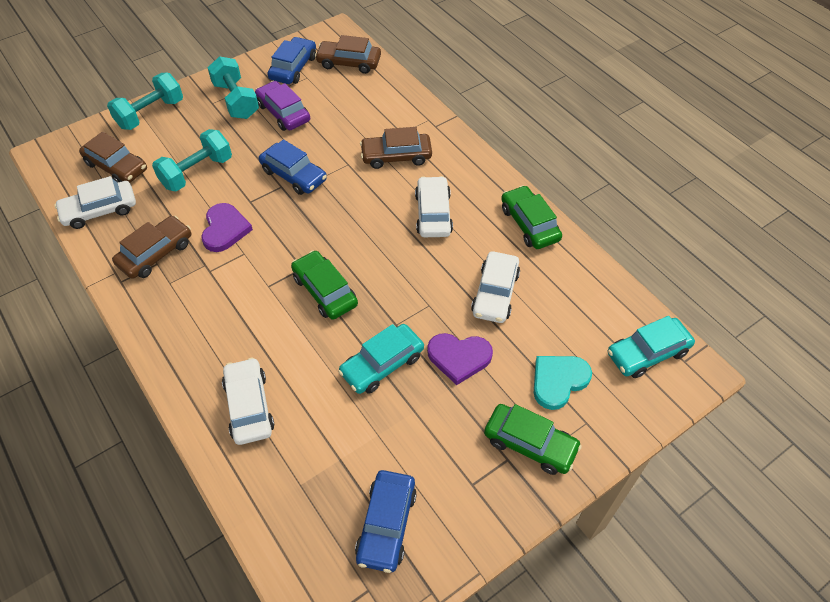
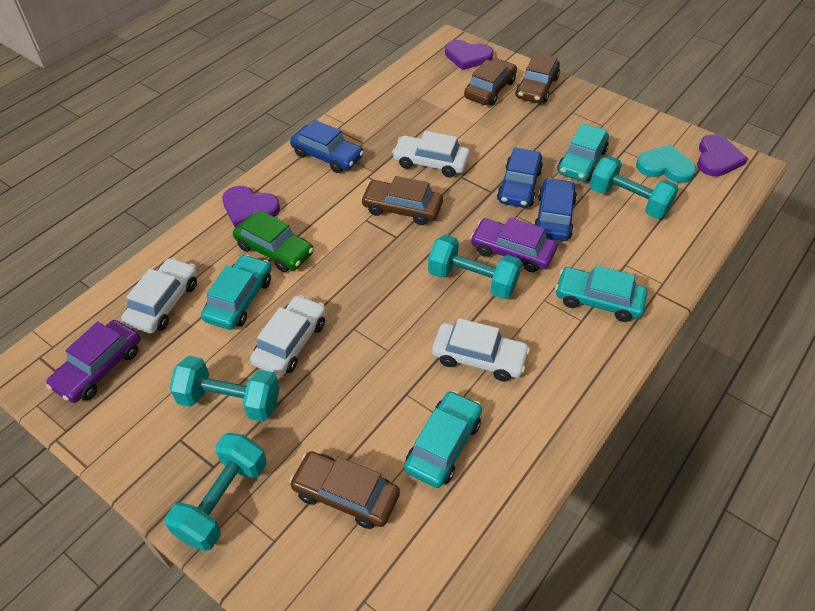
green car: 3 -> 1
purple car: 1 -> 2
purple heart: 2 -> 3
turquoise car: 2 -> 4
turquoise dumbbell: 3 -> 4

